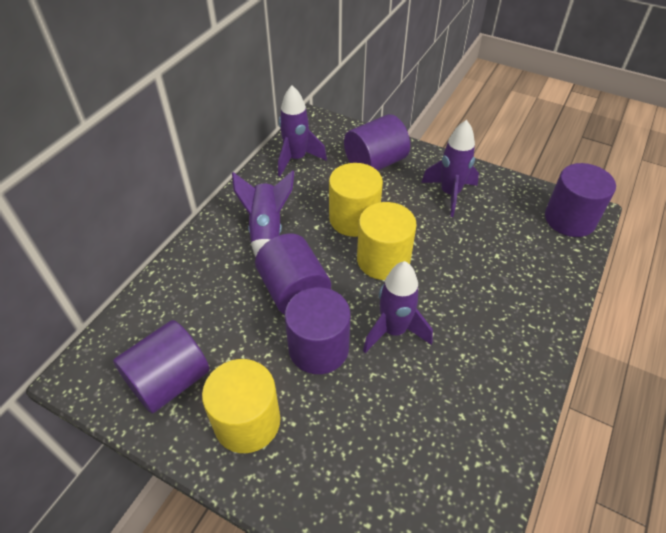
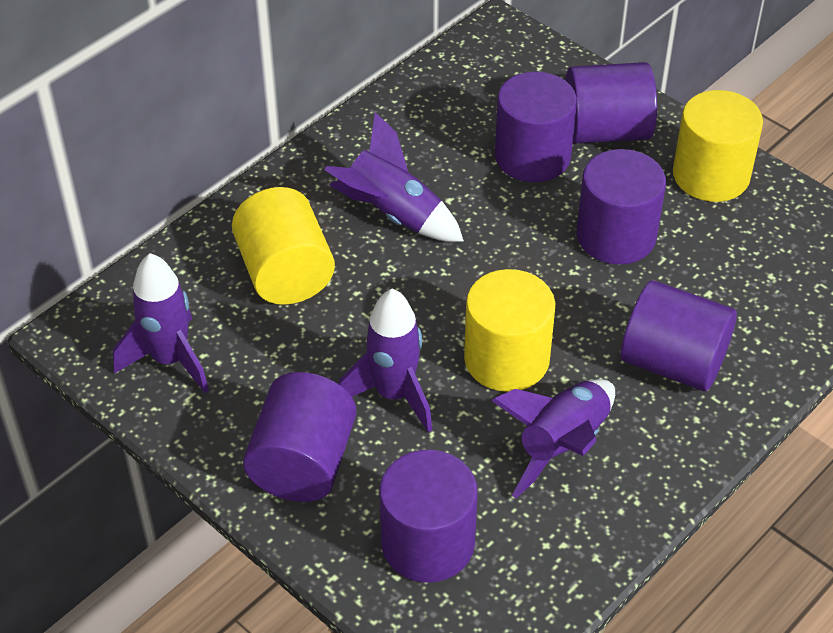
purple cylinder: 5 -> 6

